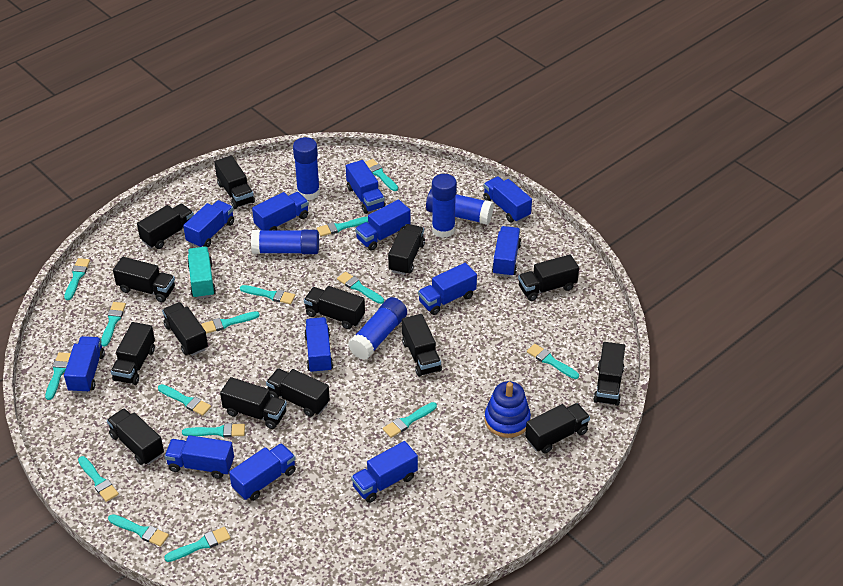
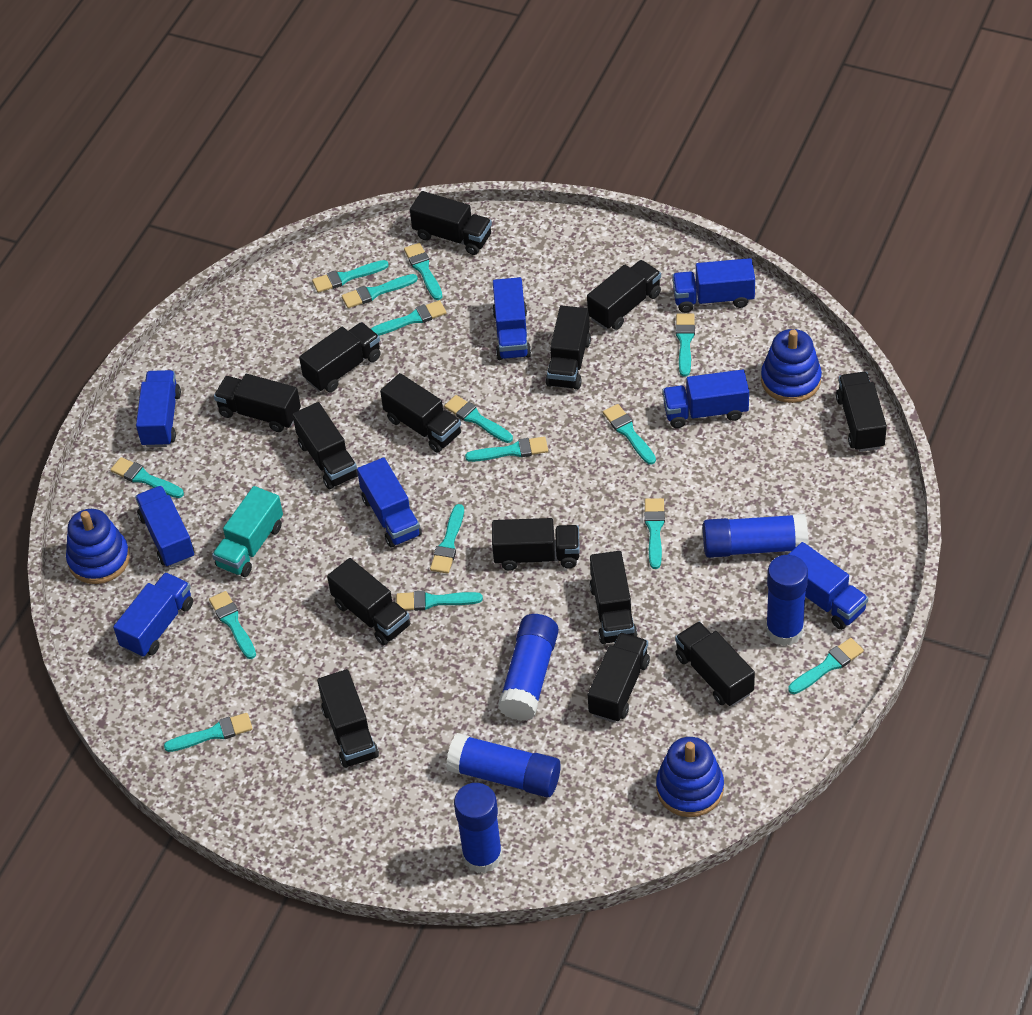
blue stacking toy: 1 -> 3
blue truck: 12 -> 8

